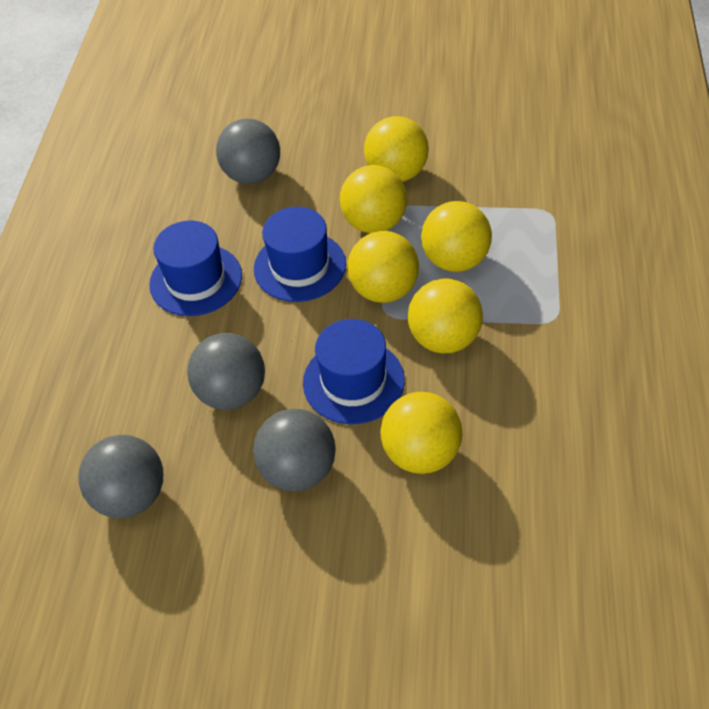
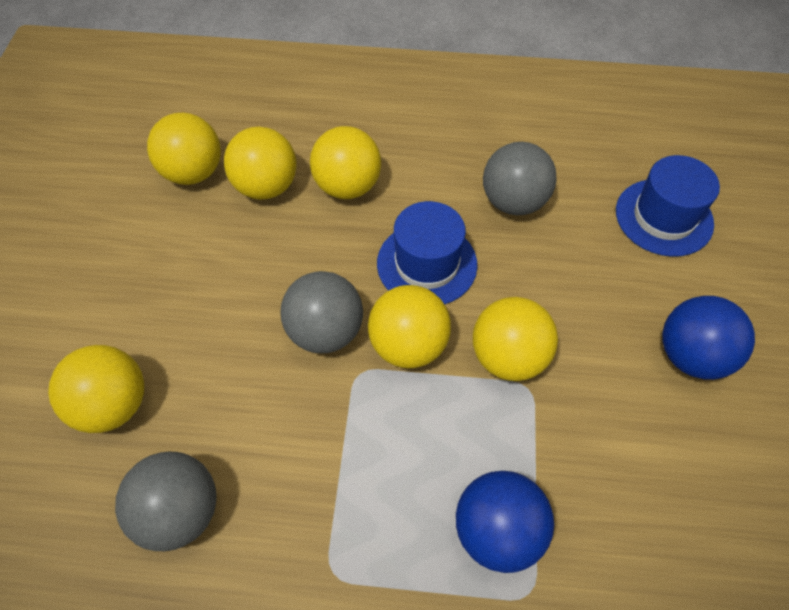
blue ball: 0 -> 2
blue hat: 3 -> 2
grey ball: 4 -> 3

